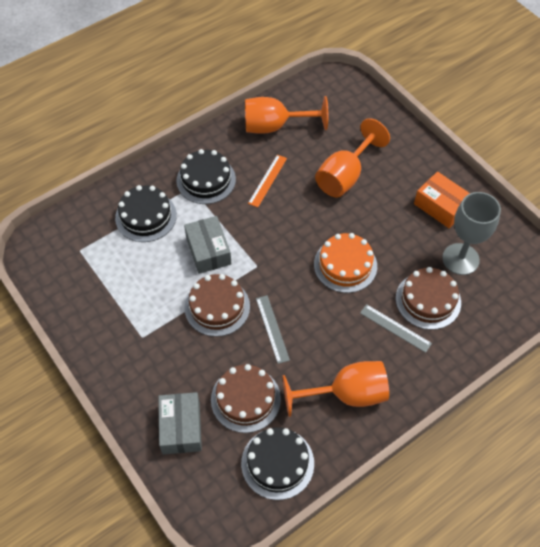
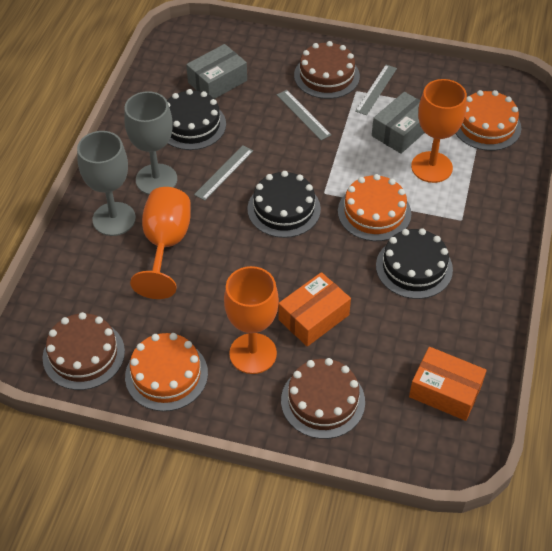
grey goblet: 1 -> 2
grey ruler: 2 -> 3
orange box: 1 -> 2
orange cake: 1 -> 3
orange ruler: 1 -> 0

